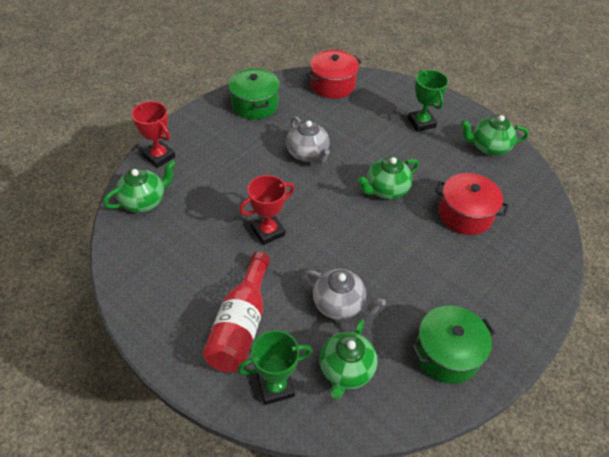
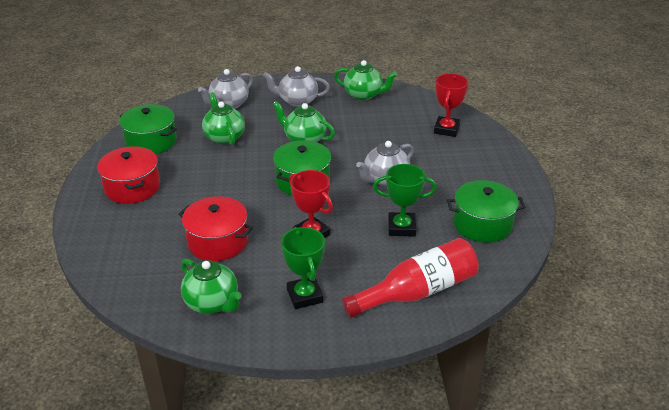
green pot: 2 -> 3
grey teapot: 2 -> 3

